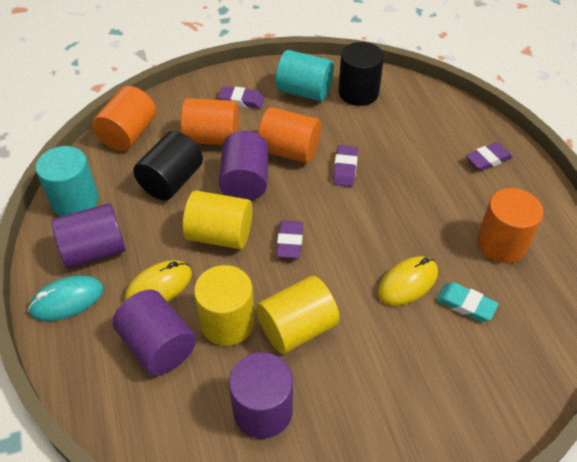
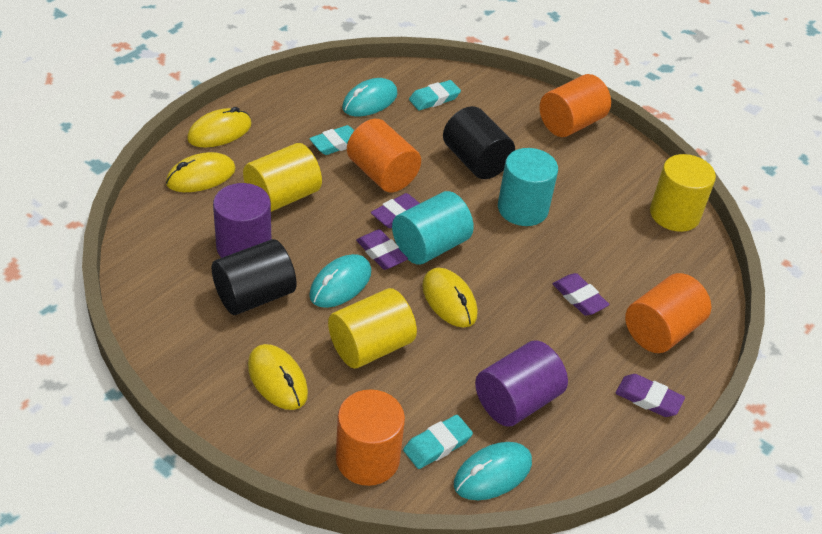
purple cylinder: 4 -> 2
turquoise eraser: 1 -> 3
turquoise mouse: 1 -> 3
yellow mouse: 2 -> 4

